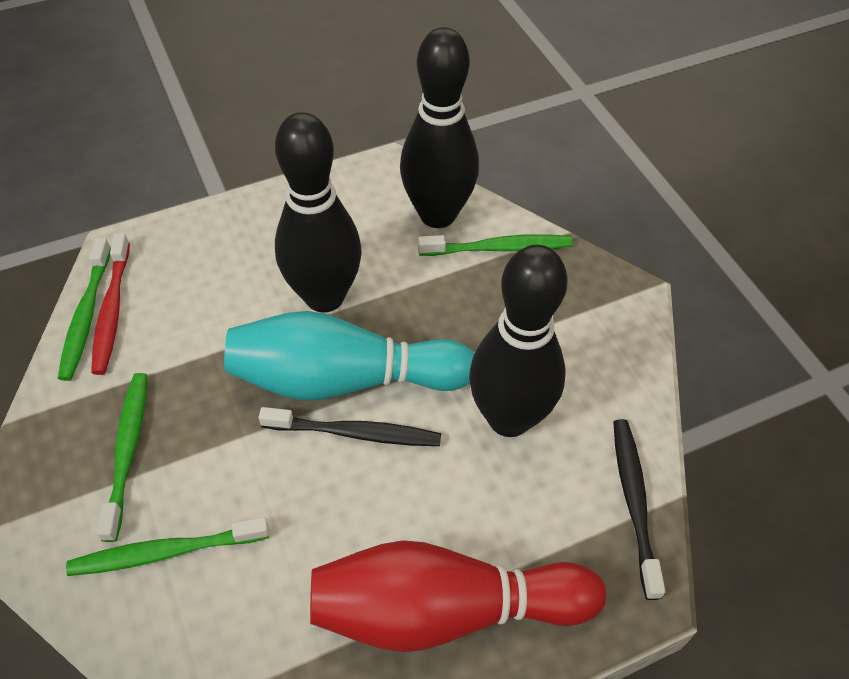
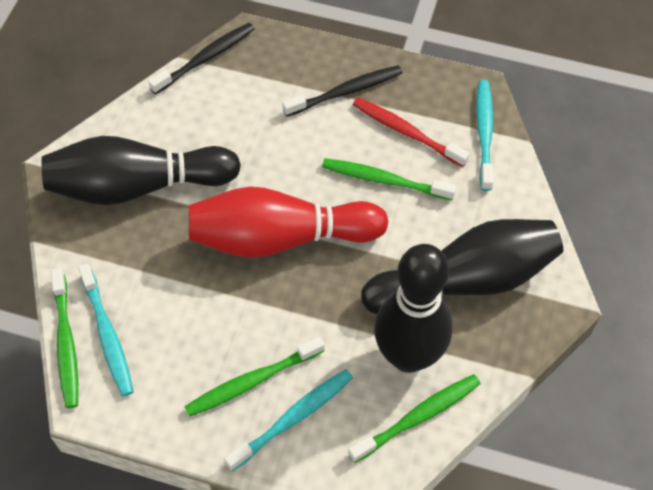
turquoise bowling pin: 1 -> 0
turquoise toothbrush: 0 -> 3

